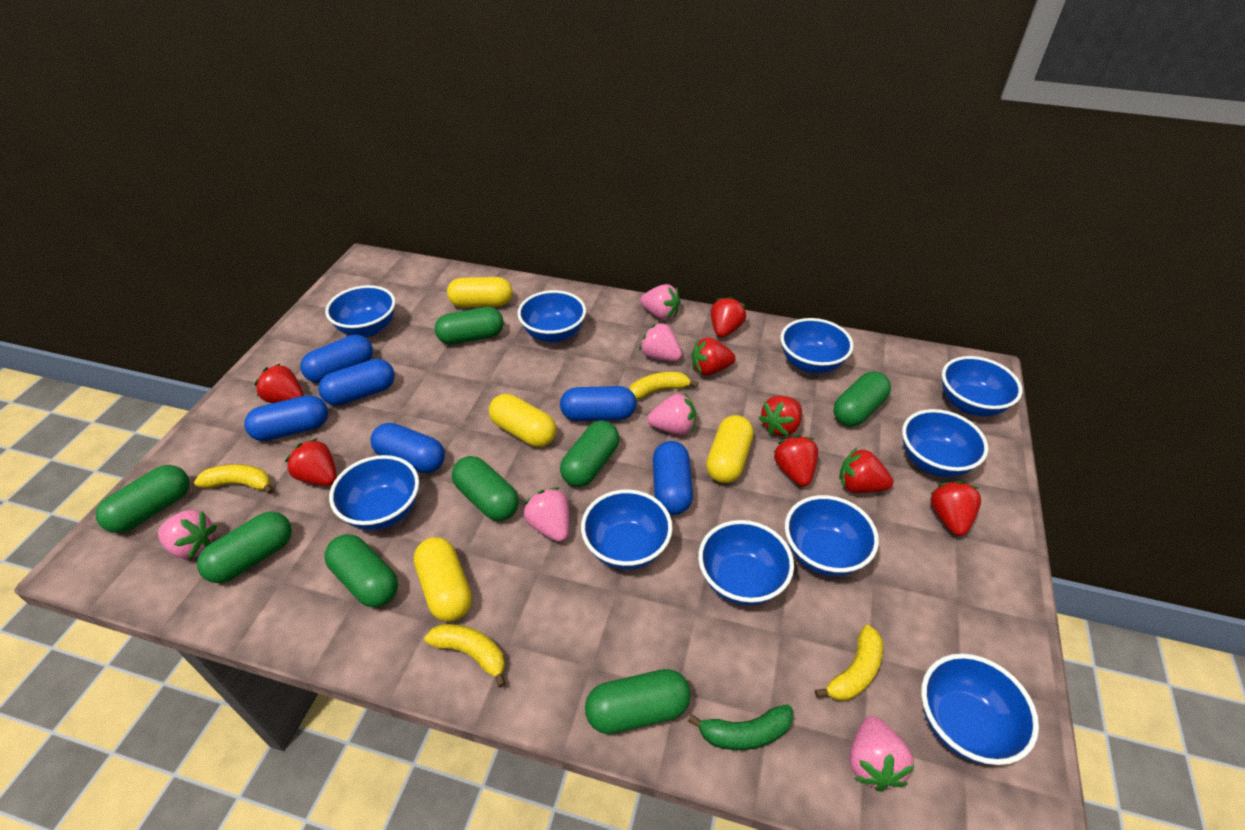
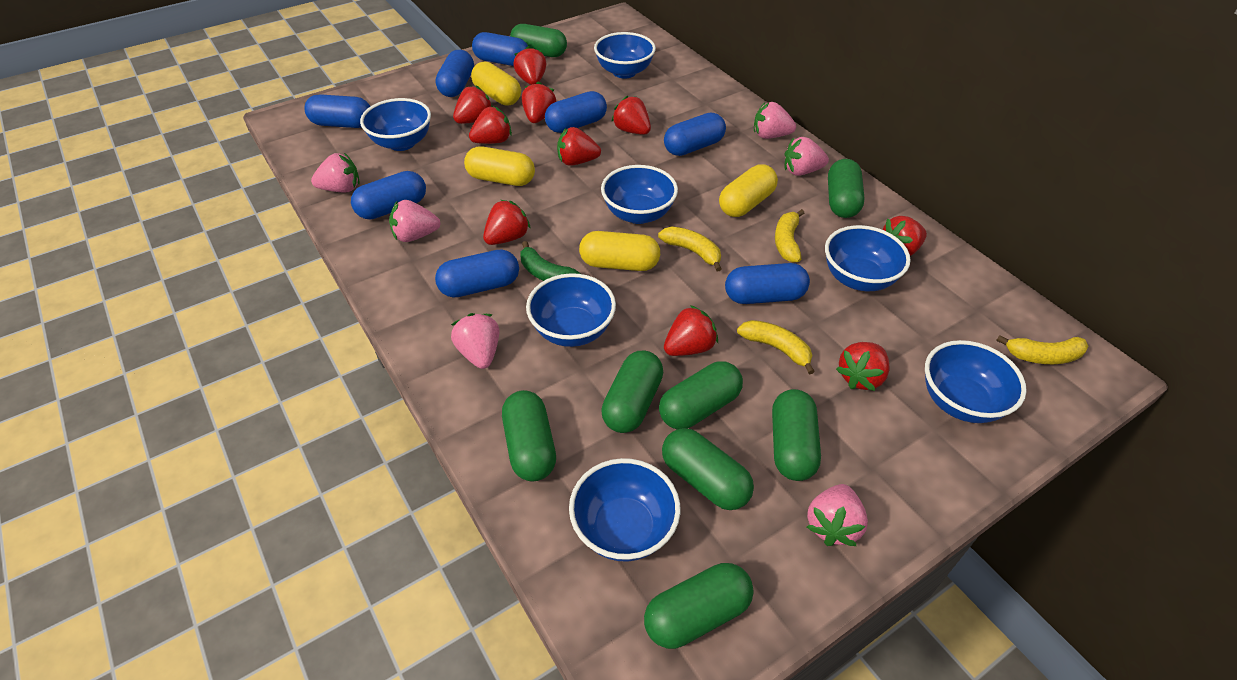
blue bowl: 10 -> 7
blue capsule: 6 -> 8
red strawberry: 8 -> 10

